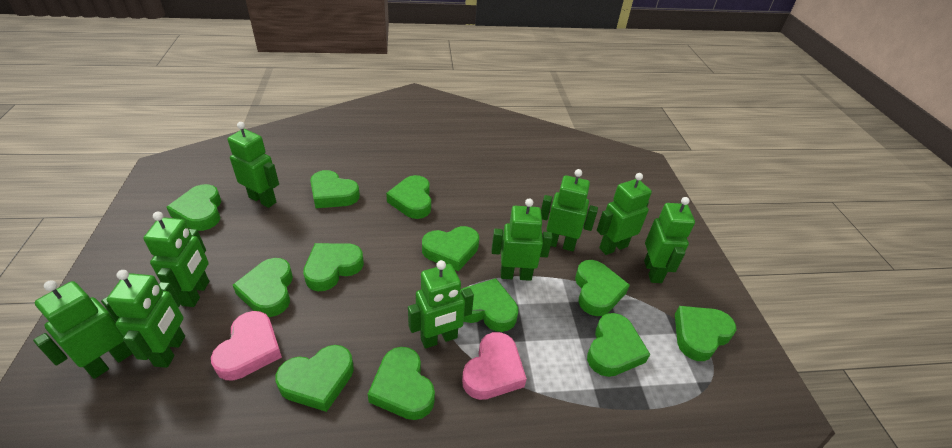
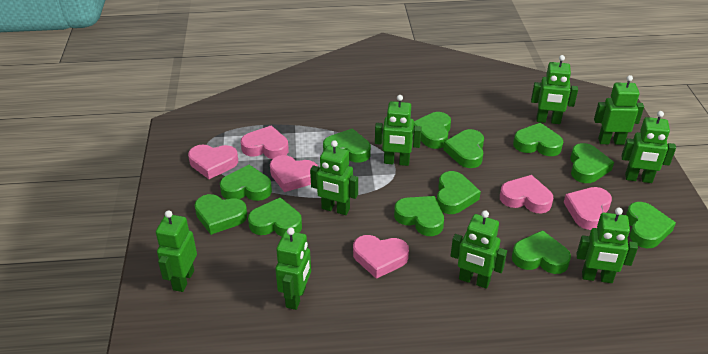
pink heart: 2 -> 6

